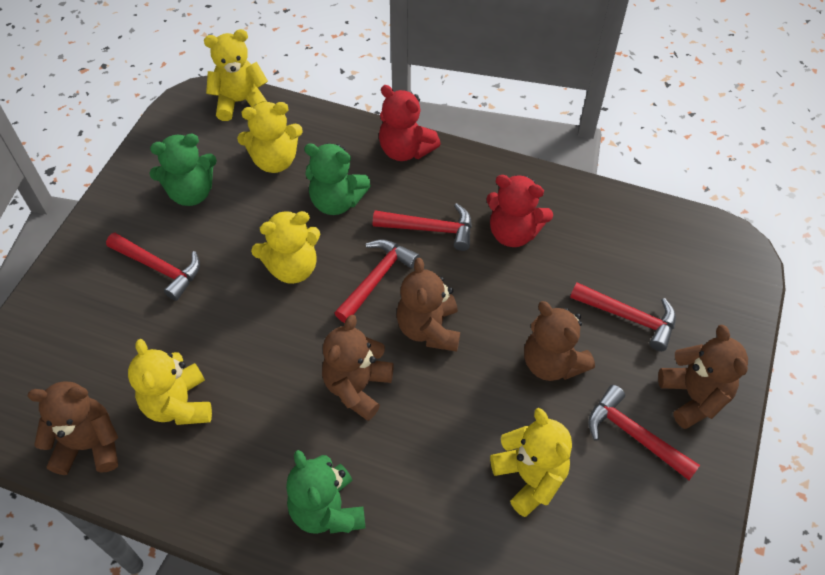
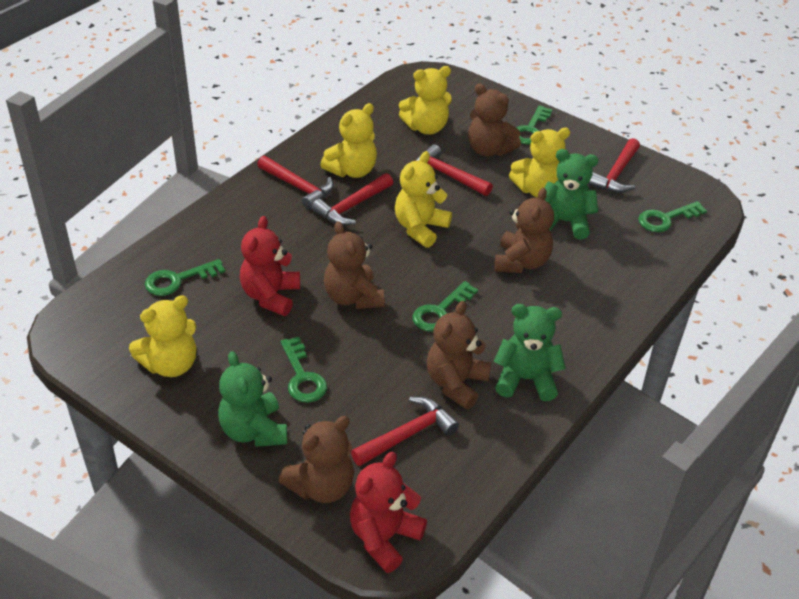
green key: 0 -> 5

